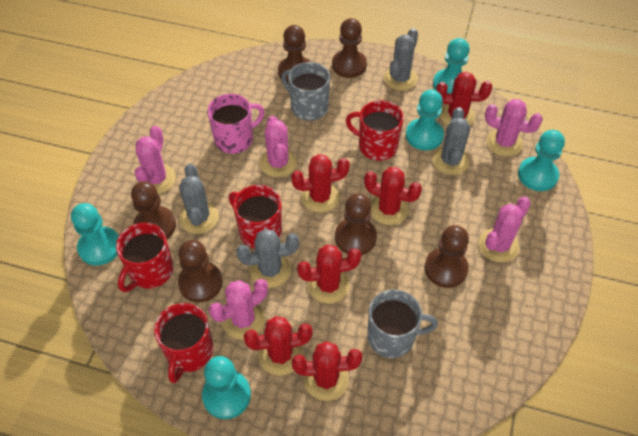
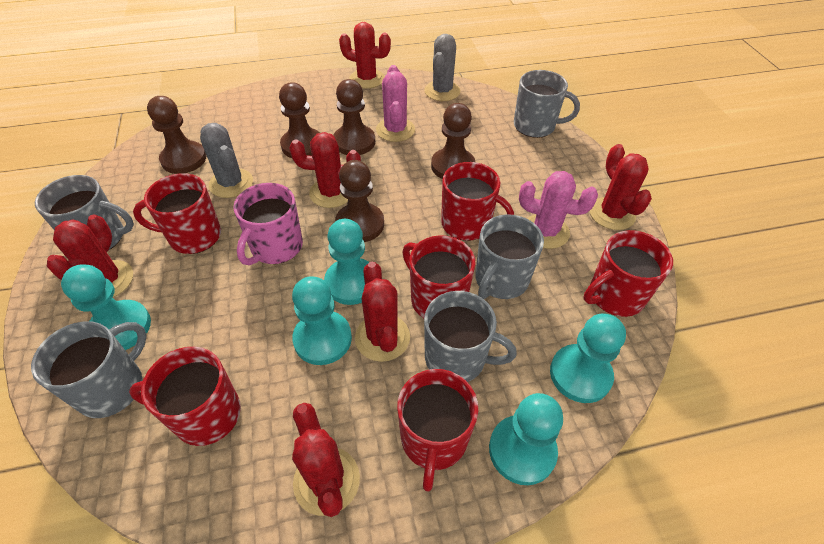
brown pawn: 6 -> 5
grey cactus: 4 -> 2
grey mug: 2 -> 5
pink cactus: 5 -> 2
red mug: 4 -> 6

